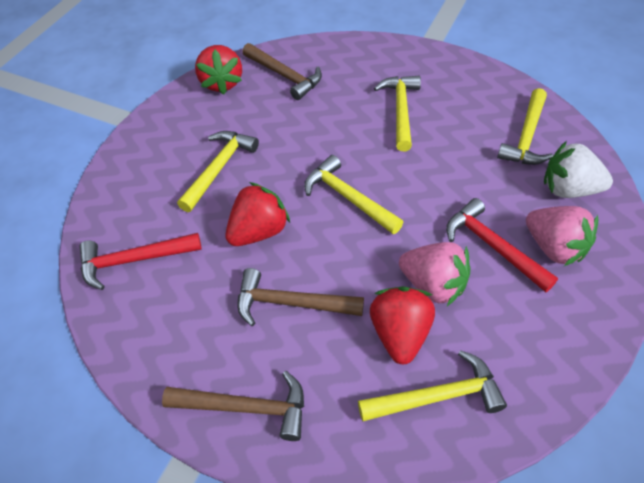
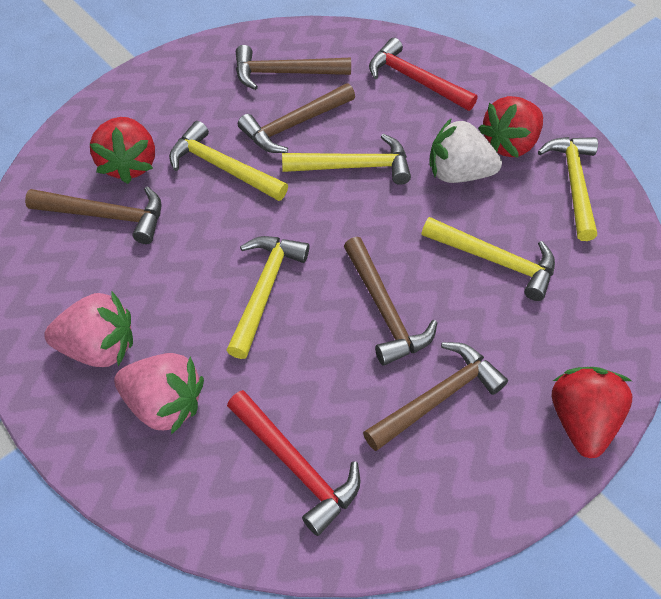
brown hammer: 3 -> 5

